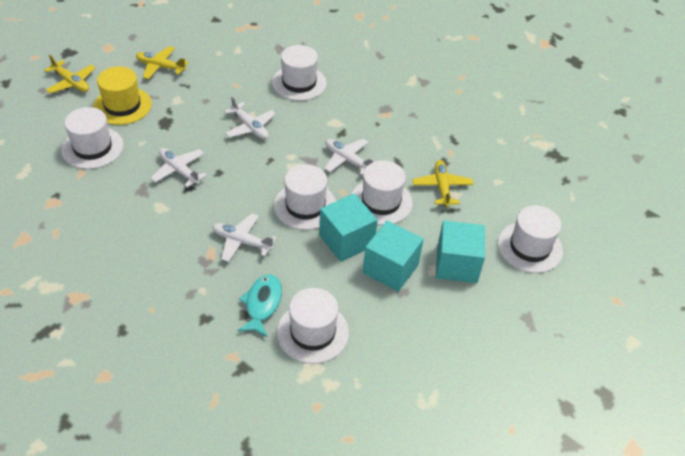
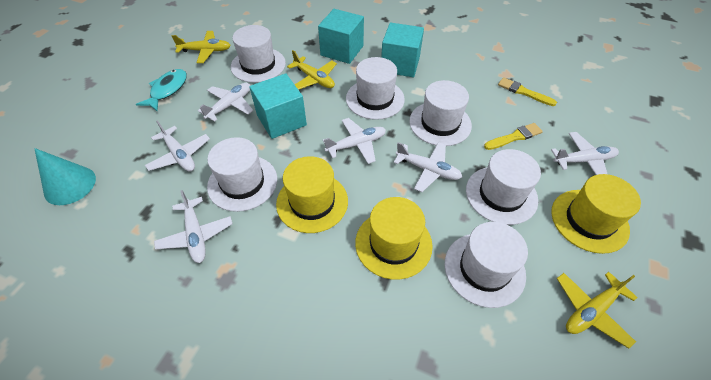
turquoise cone: 0 -> 1
white plane: 4 -> 6
yellow brush: 0 -> 2
yellow hat: 1 -> 3

